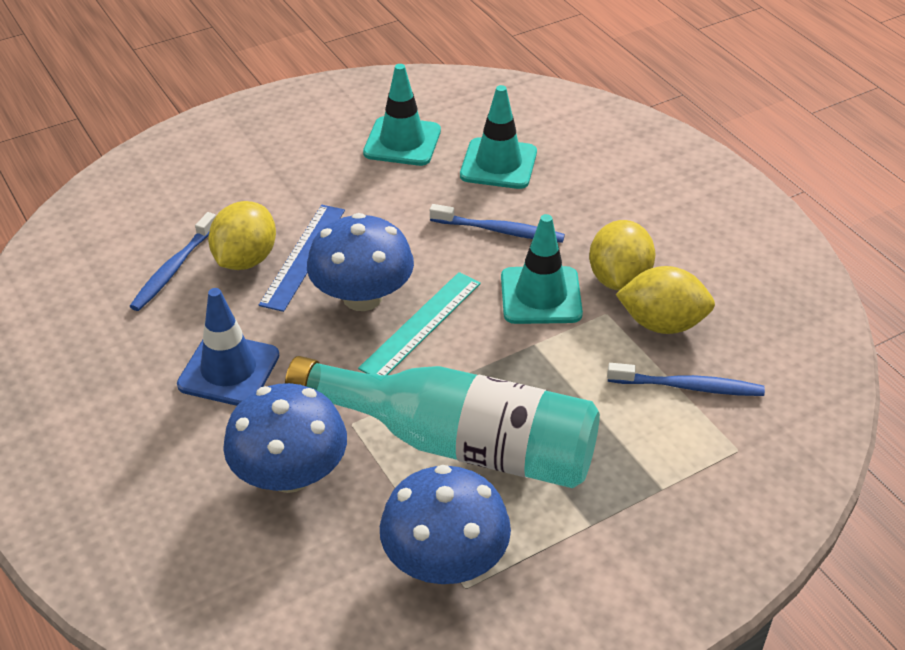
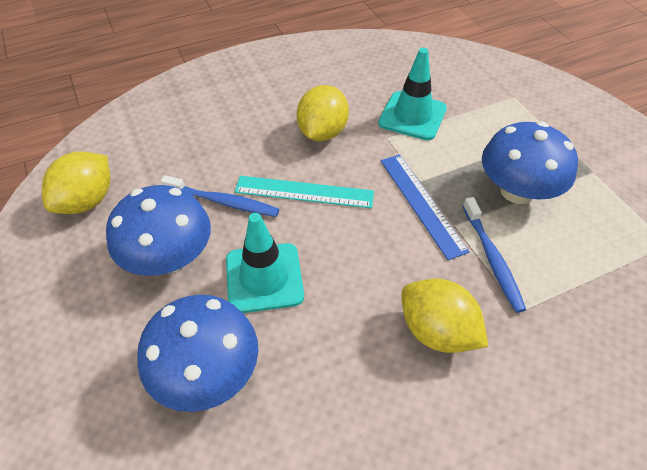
blue toothbrush: 3 -> 2
blue traffic cone: 1 -> 0
turquoise bottle: 1 -> 0
turquoise traffic cone: 3 -> 2

